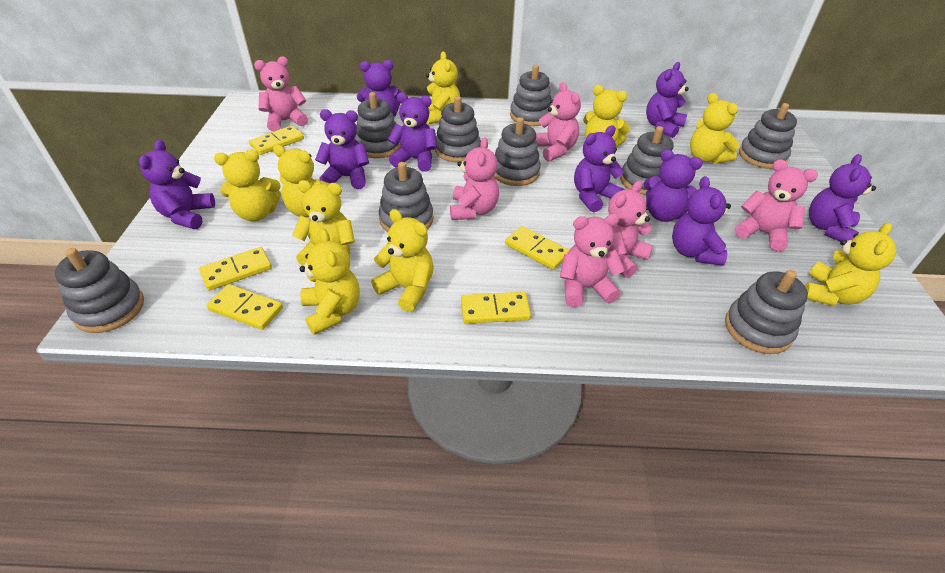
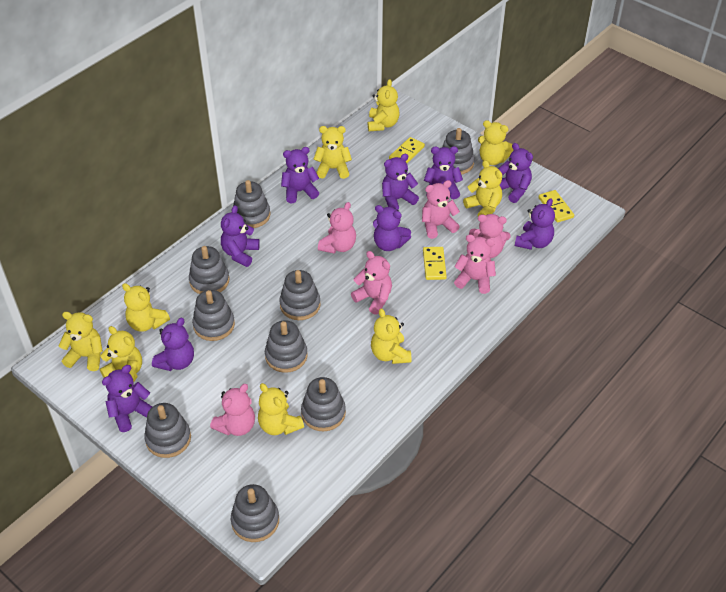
yellow domino: 5 -> 3

